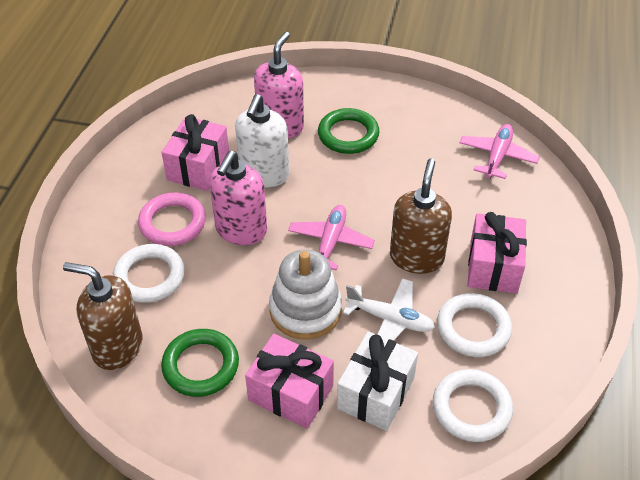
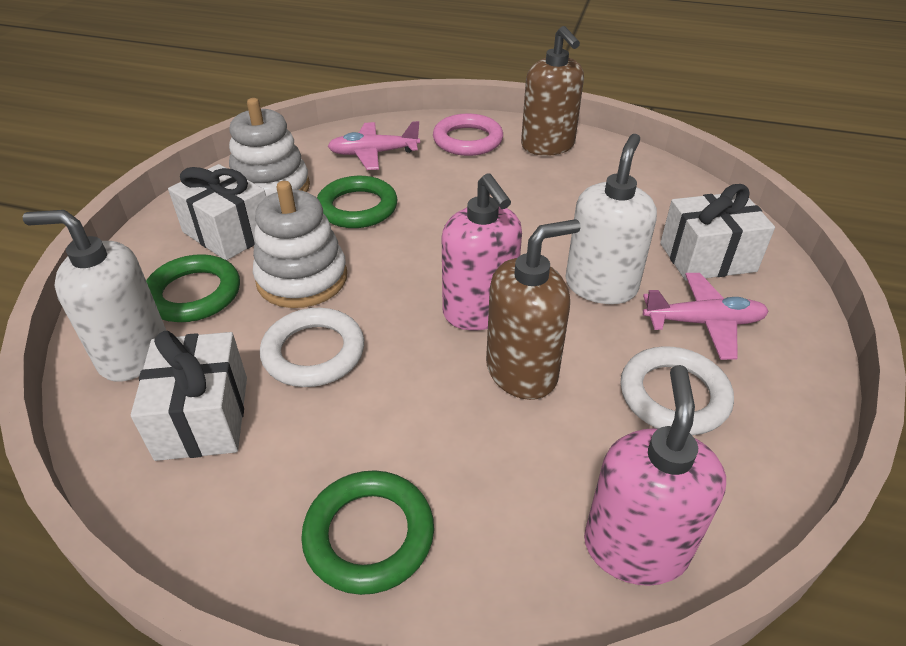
green ring: 2 -> 3
pink gift: 3 -> 0
white gift: 1 -> 3
white plane: 1 -> 0
white ring: 3 -> 2
white soap dispenser: 1 -> 2
white stacking toy: 1 -> 2

